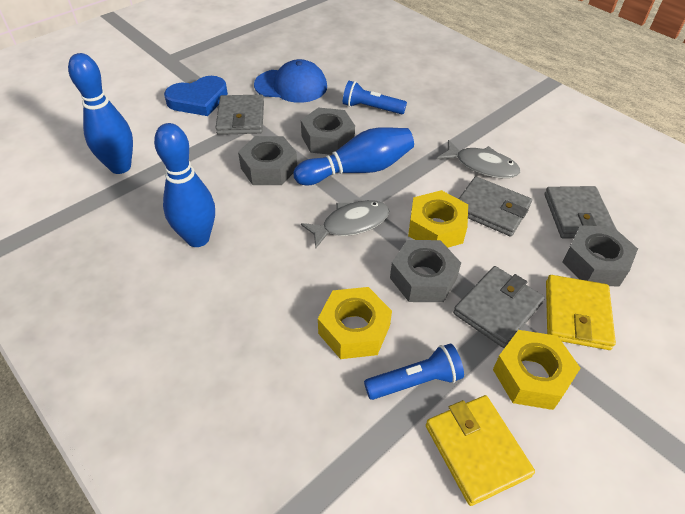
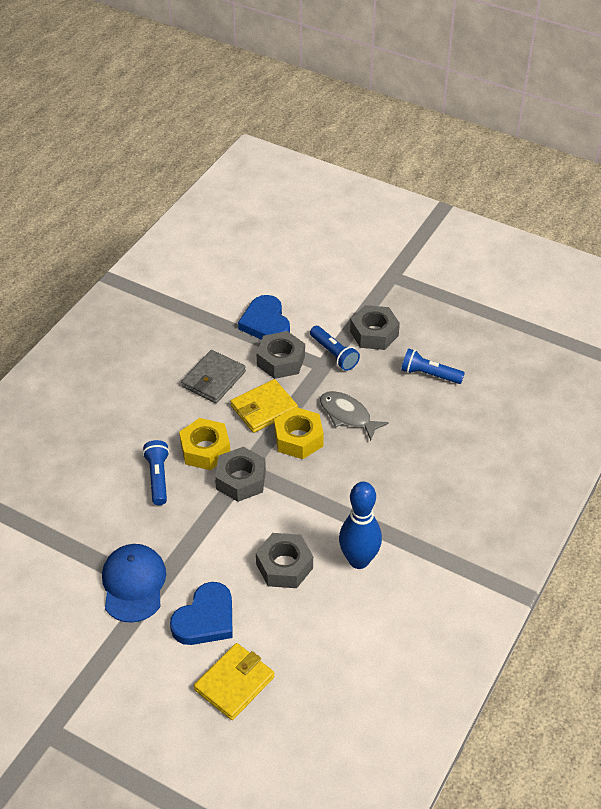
blue bowling pin: 3 -> 1
blue flashlight: 2 -> 3
blue heart: 1 -> 2
grey fish: 2 -> 1
grey wallet: 4 -> 1
yellow nut: 3 -> 2

